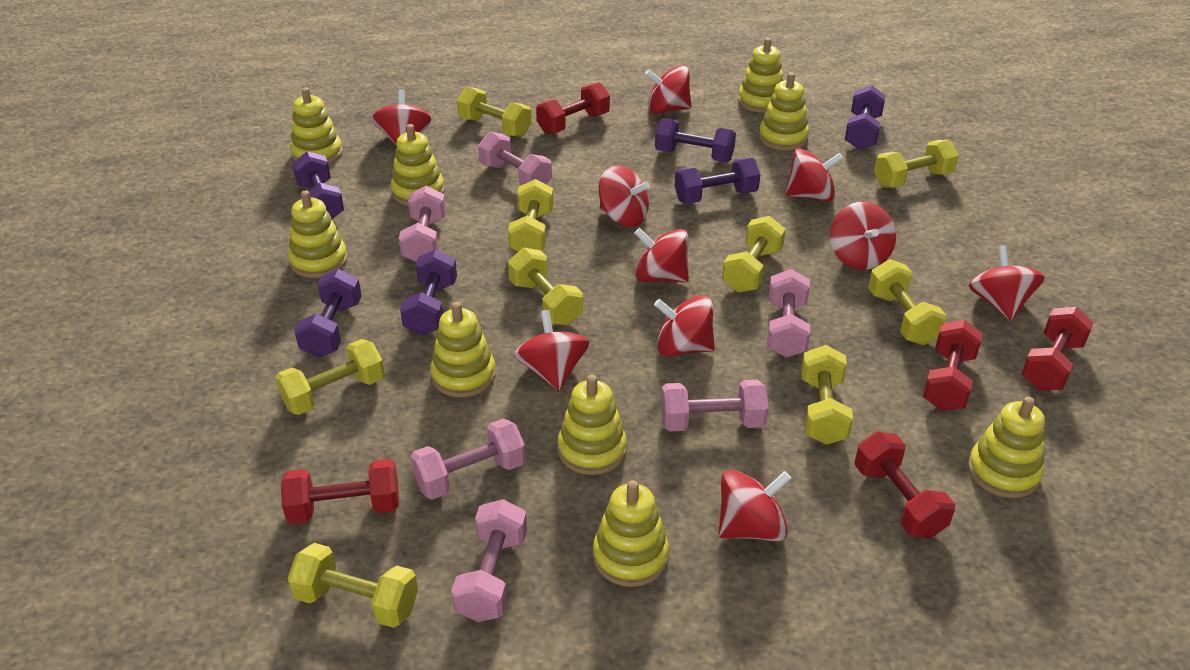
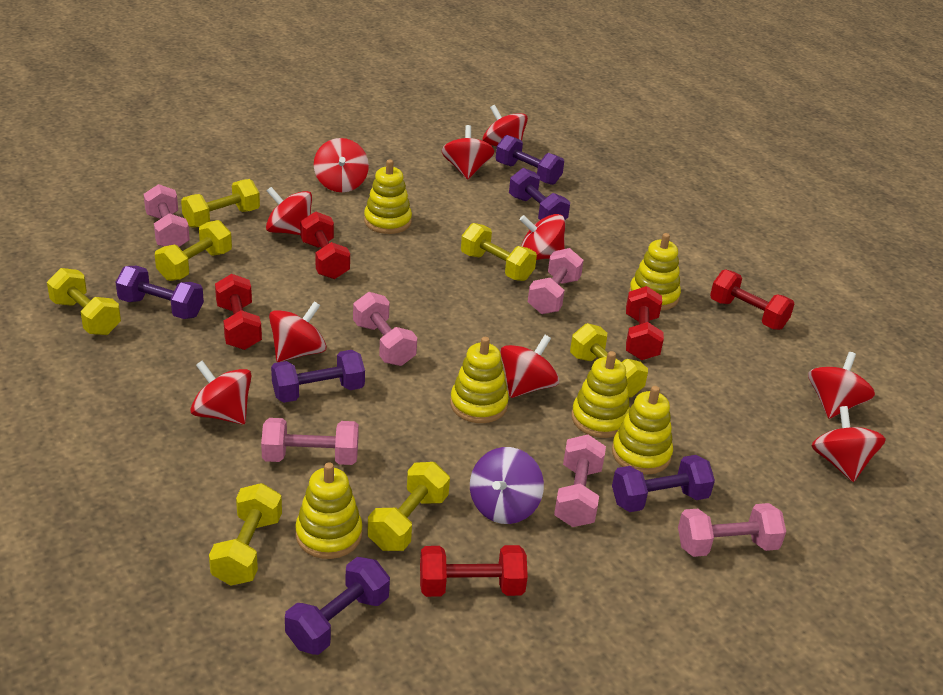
purple spinning top: 0 -> 1
yellow dumbbell: 9 -> 7
yellow stacking toy: 9 -> 6

